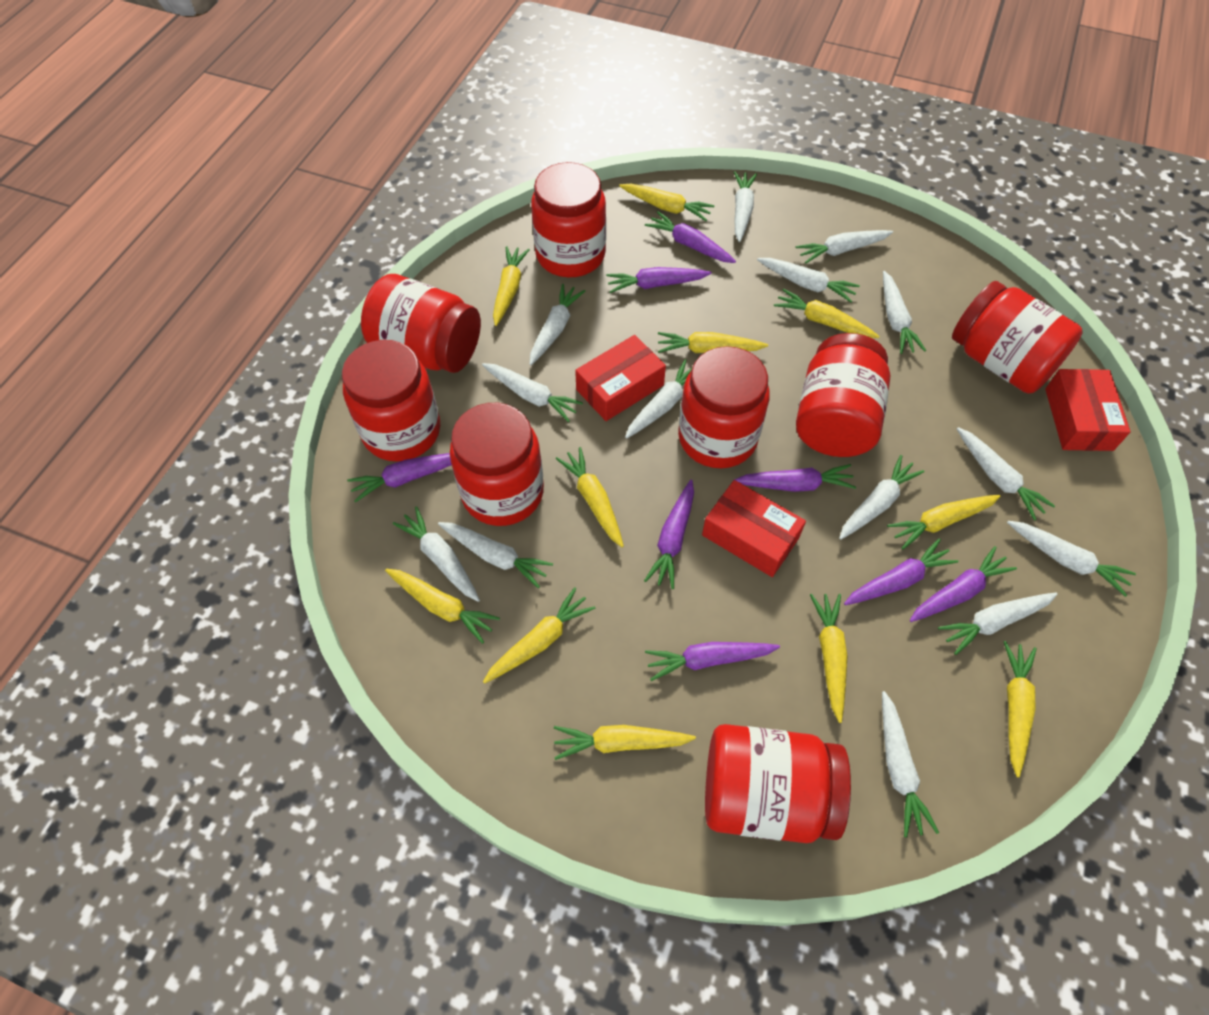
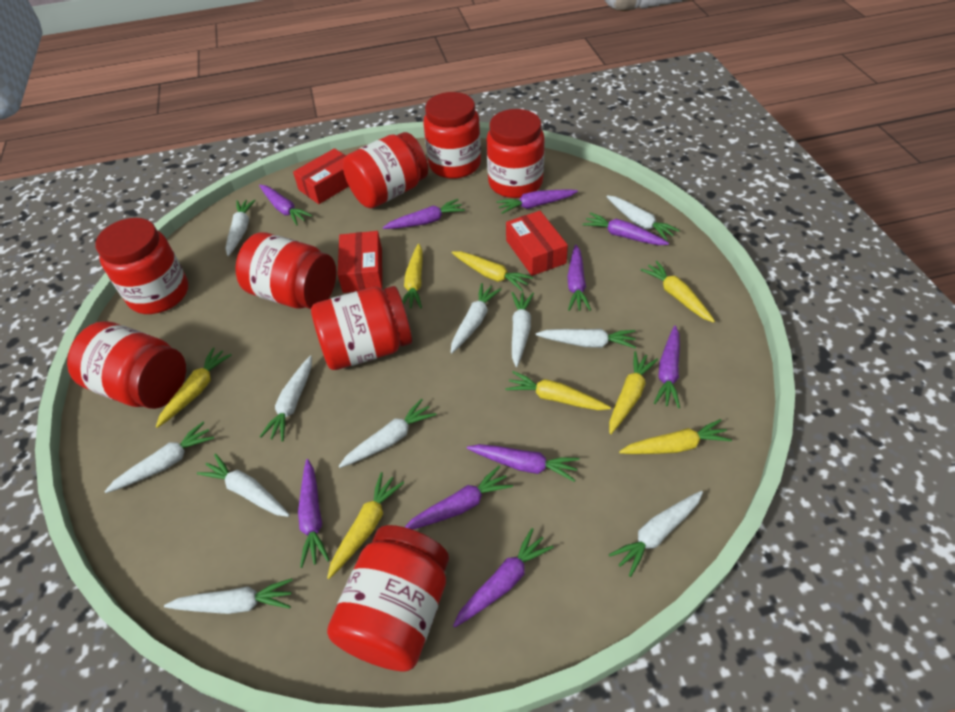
purple carrot: 8 -> 10
white carrot: 14 -> 11
yellow carrot: 11 -> 8

